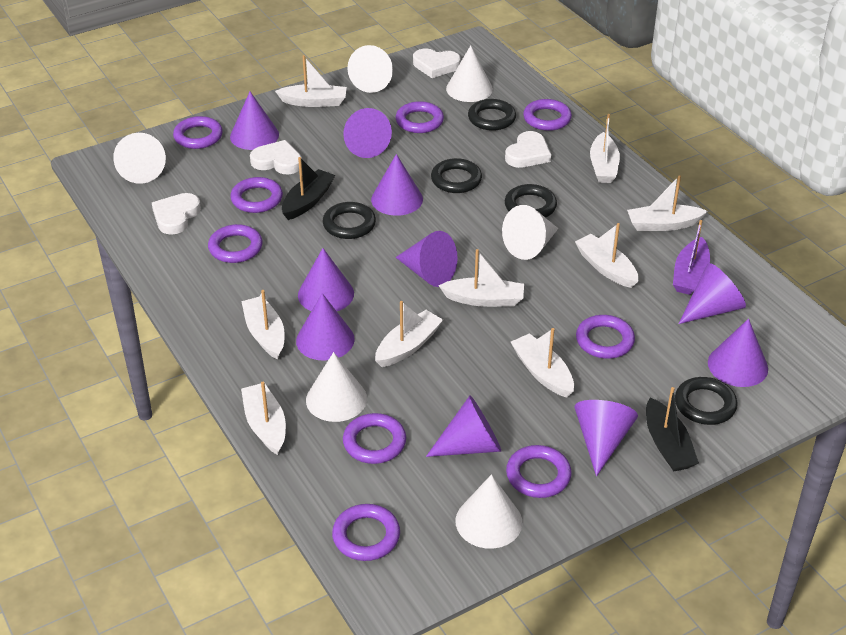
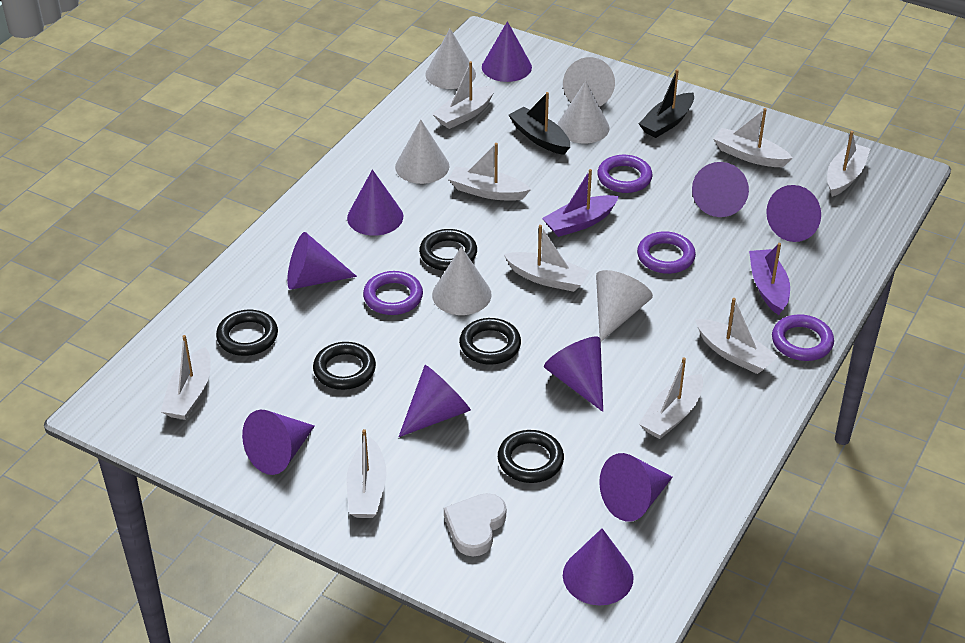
purple boat: 1 -> 2
purple ring: 9 -> 4
white heart: 4 -> 1

